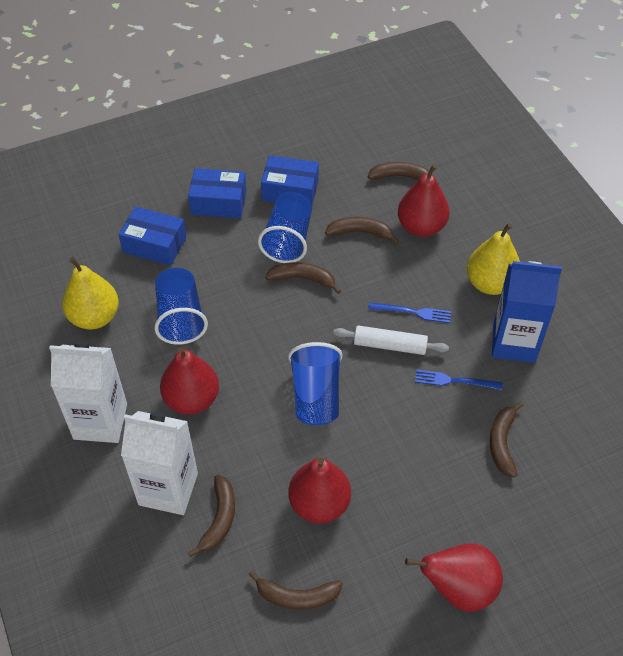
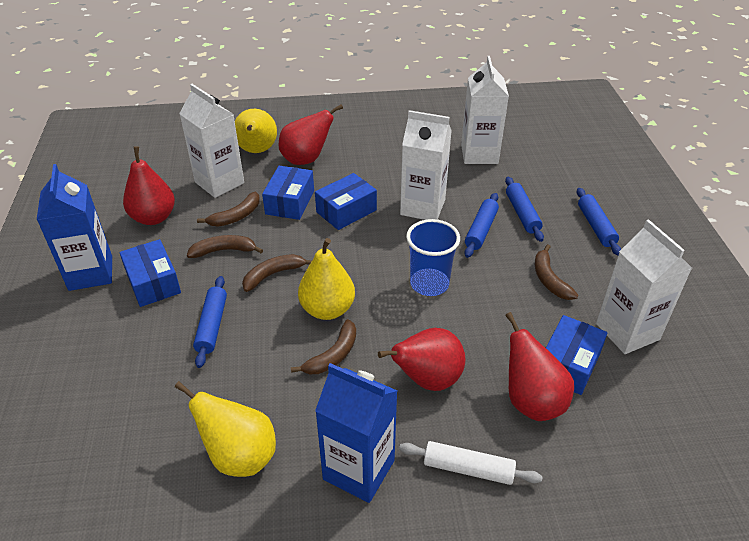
blue box: 3 -> 4
blue carton: 1 -> 2
blue cup: 3 -> 1
blue fork: 2 -> 0
blue rolling pin: 0 -> 4
brown banana: 6 -> 5
white carton: 2 -> 4
yellow pear: 2 -> 3

